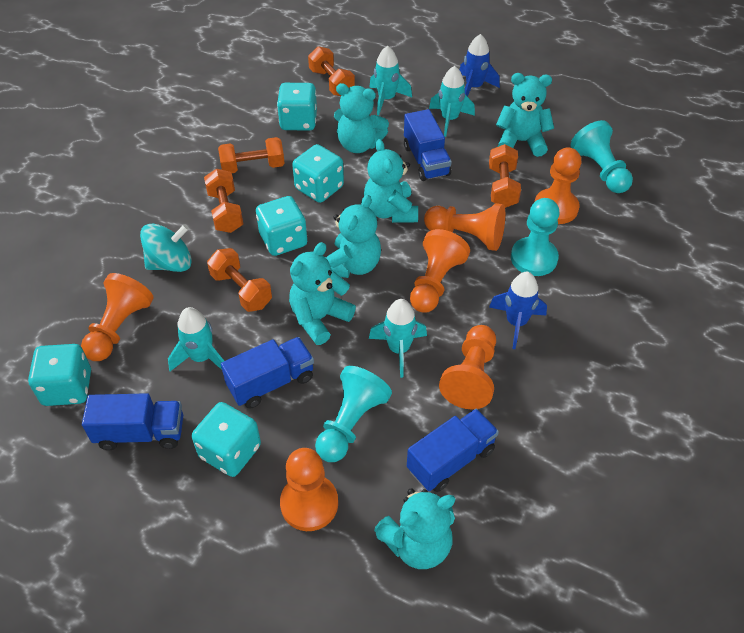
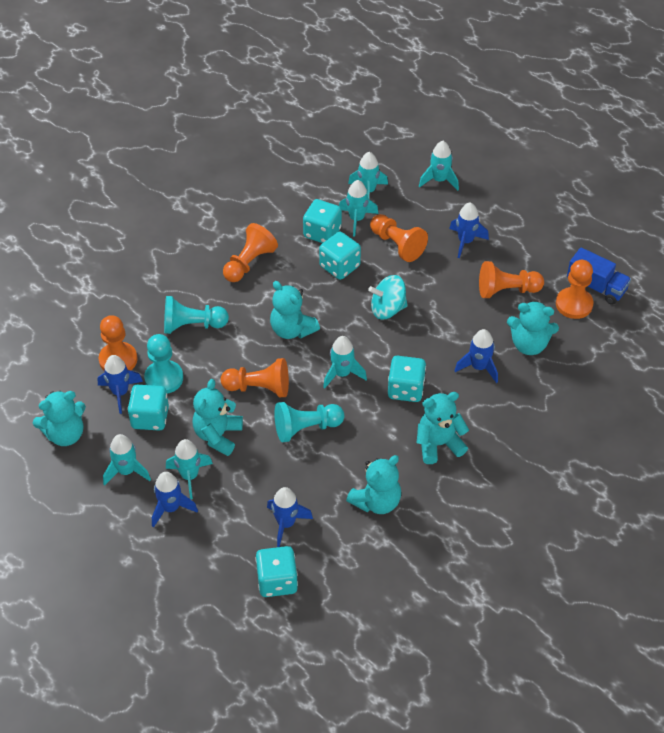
blue rocket: 2 -> 5
blue truck: 4 -> 1
orange dumbbell: 5 -> 0
turquoise rocket: 4 -> 6

